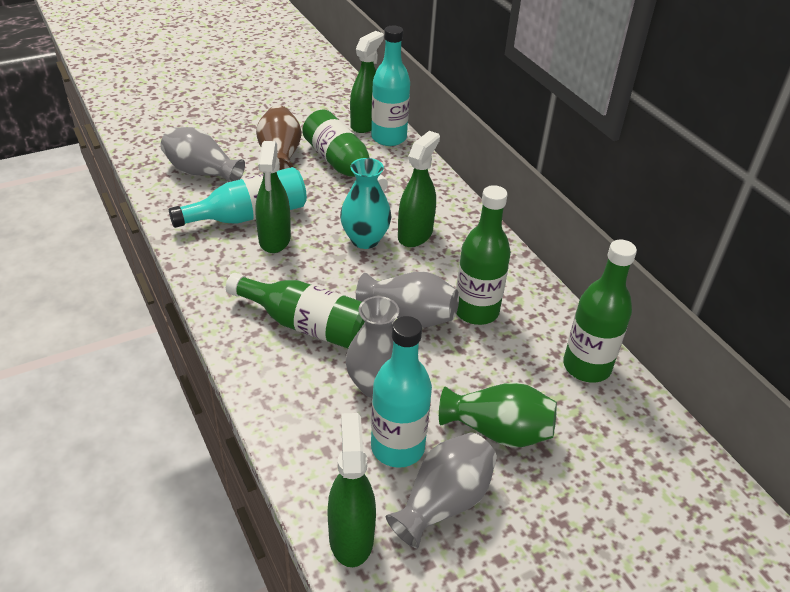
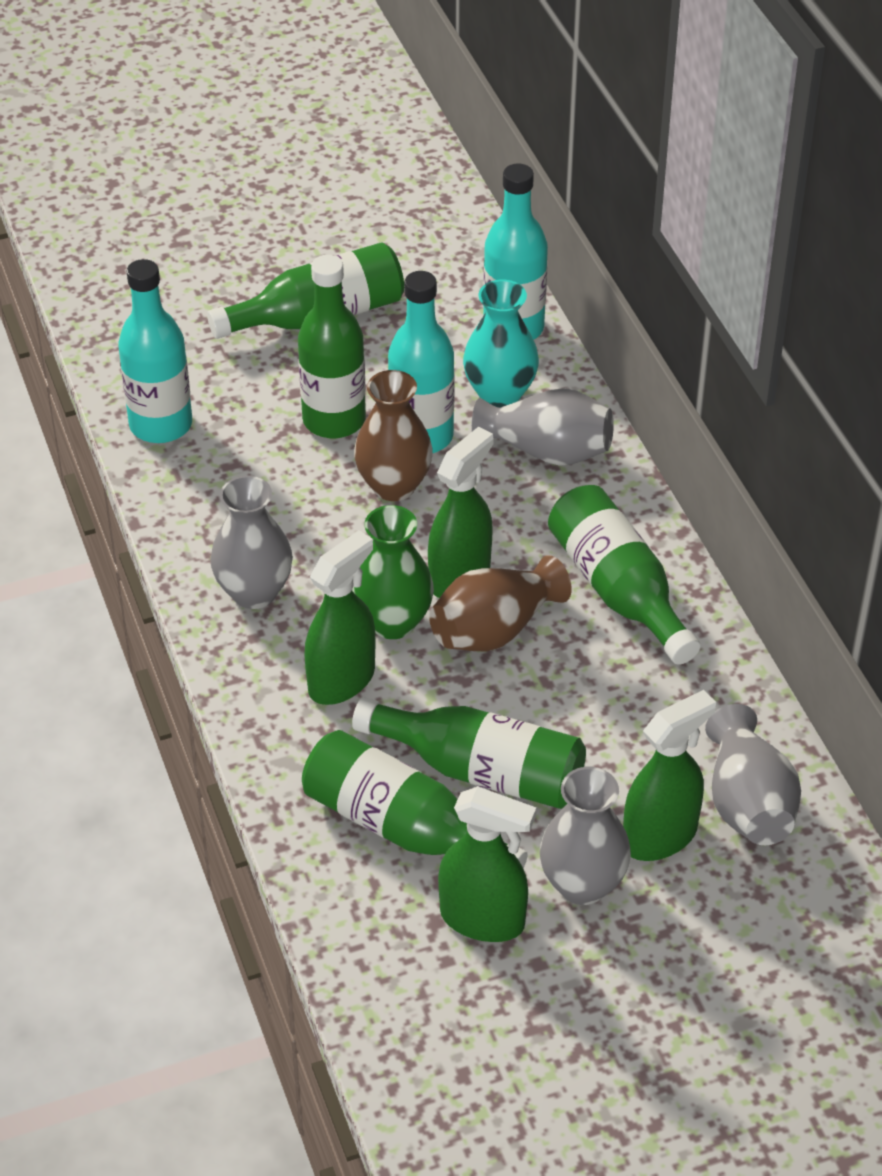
brown vase: 1 -> 2
green bottle: 4 -> 5

